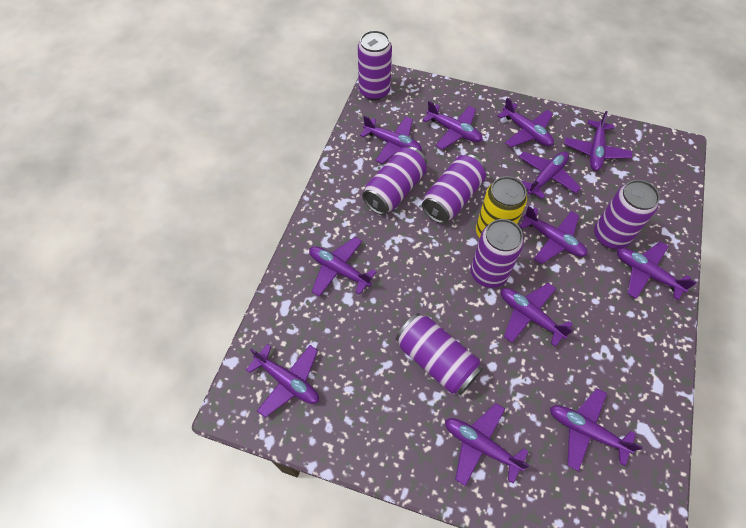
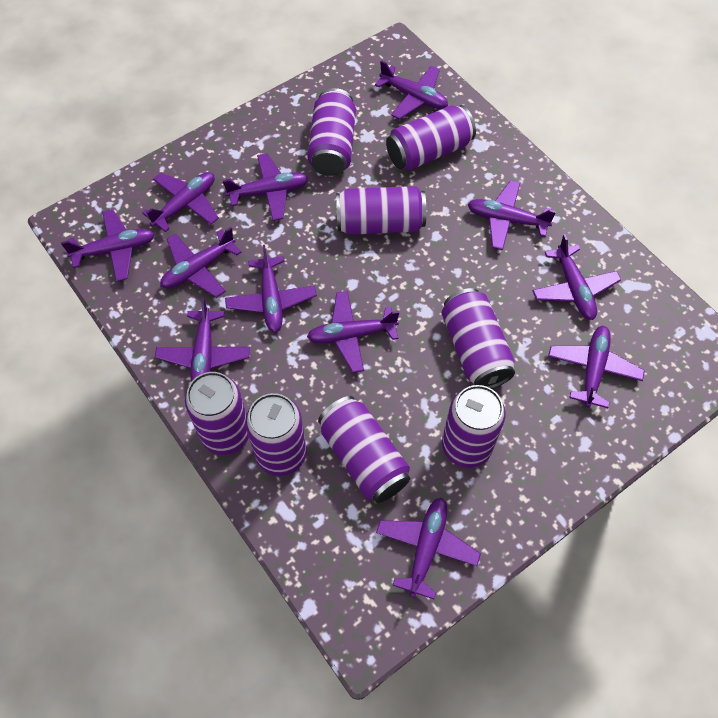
purple can: 6 -> 8
yellow can: 1 -> 0

